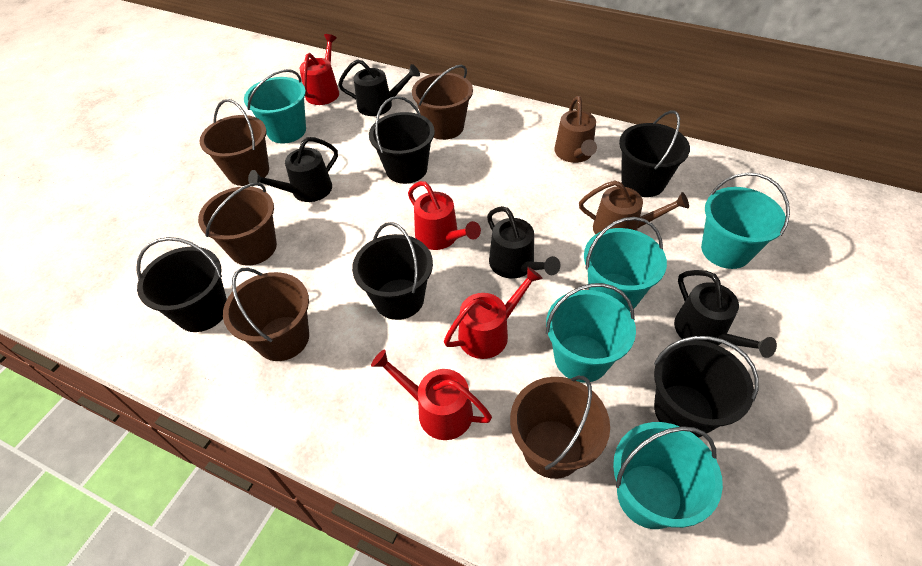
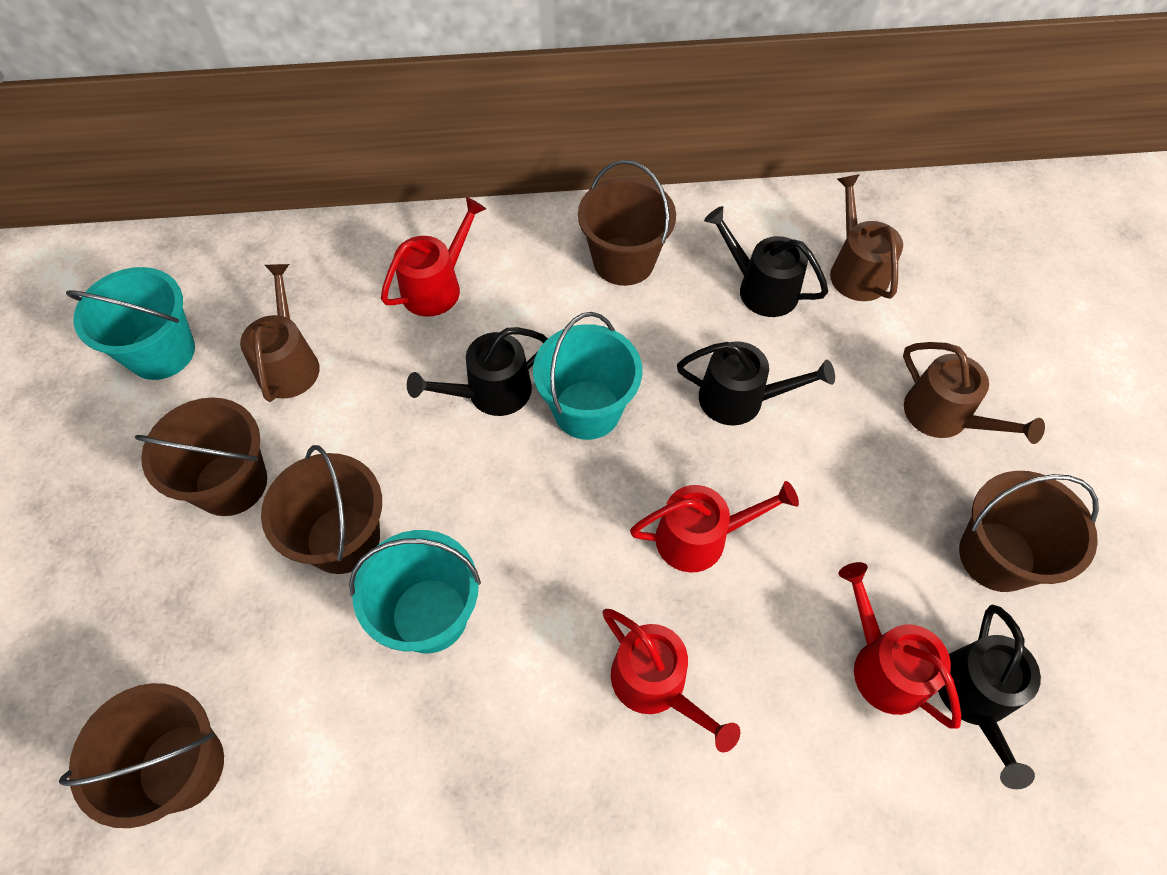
black bucket: 5 -> 0
brown watering can: 2 -> 3
turquoise bucket: 5 -> 3

